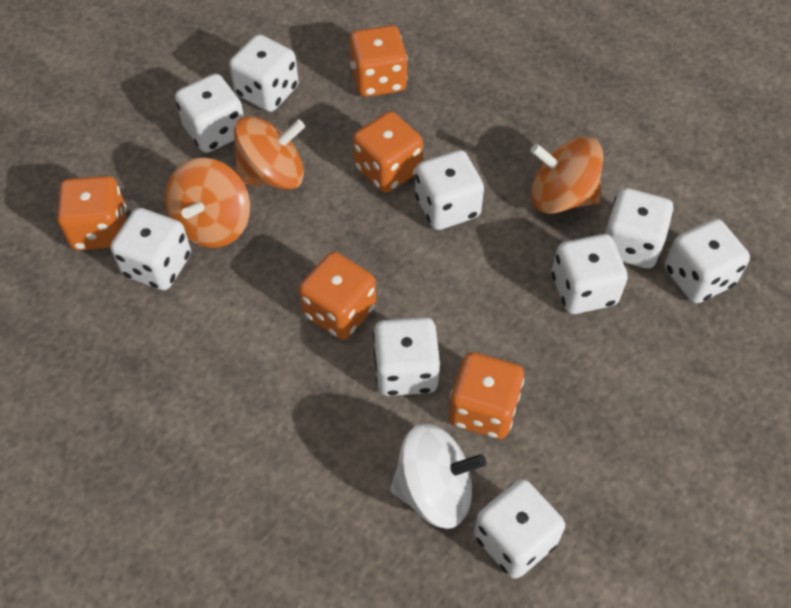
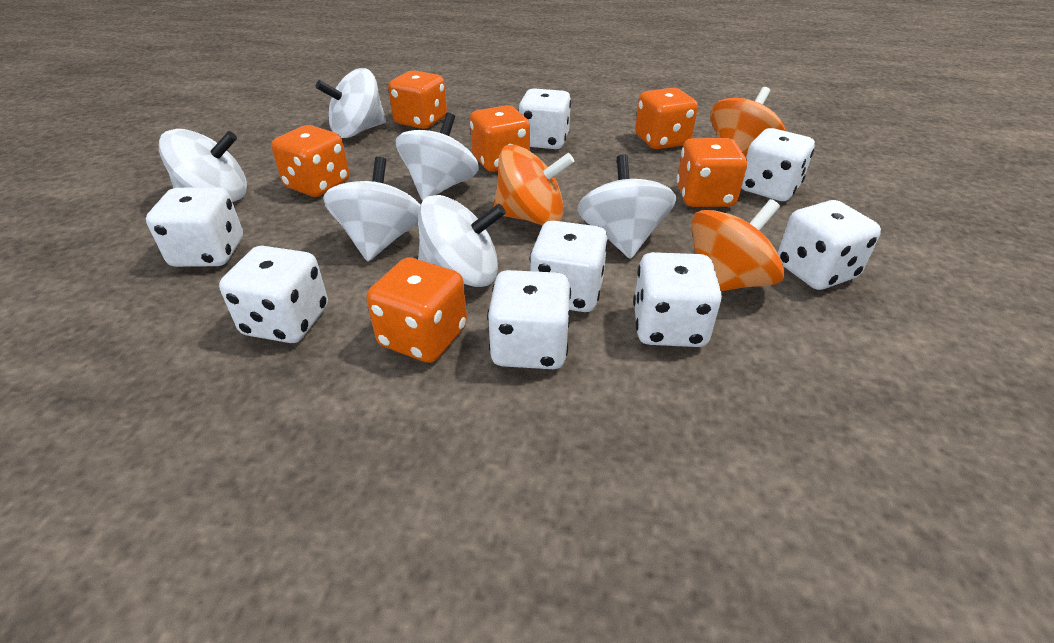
orange dice: 5 -> 6
white dice: 9 -> 8
white spinning top: 1 -> 6

